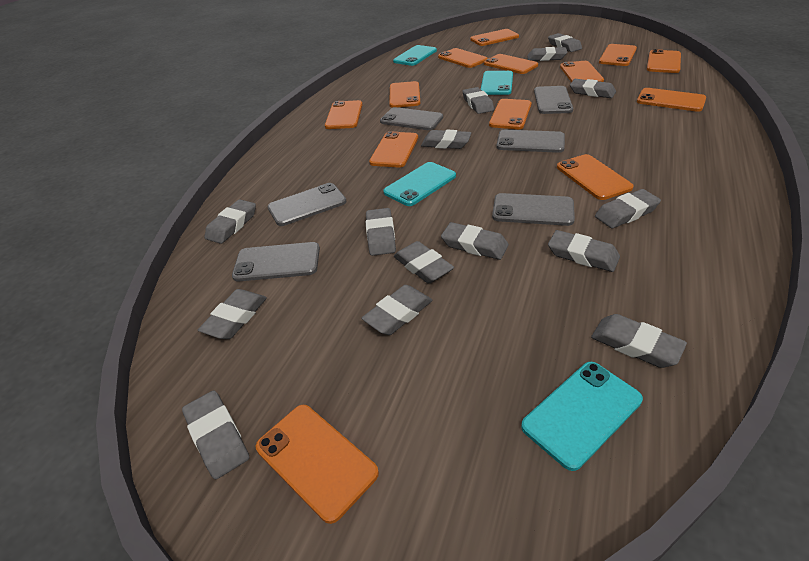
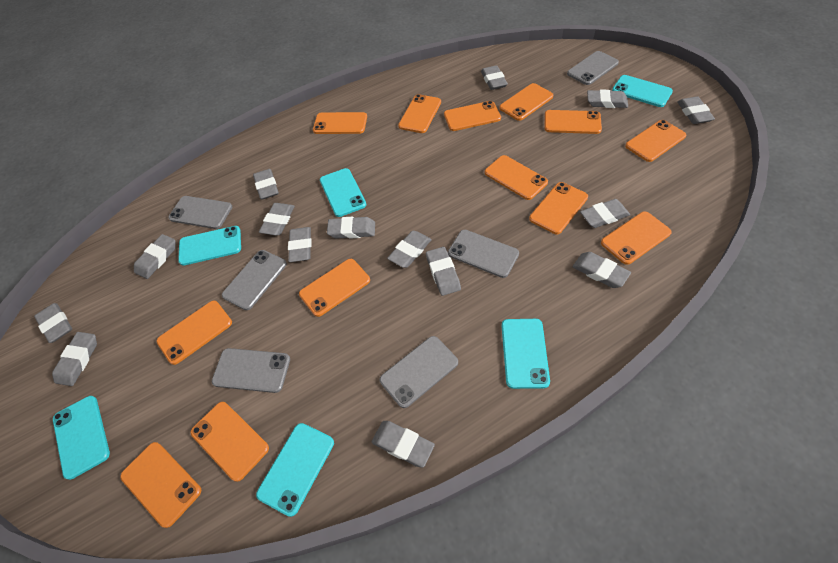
turquoise phone: 4 -> 6

